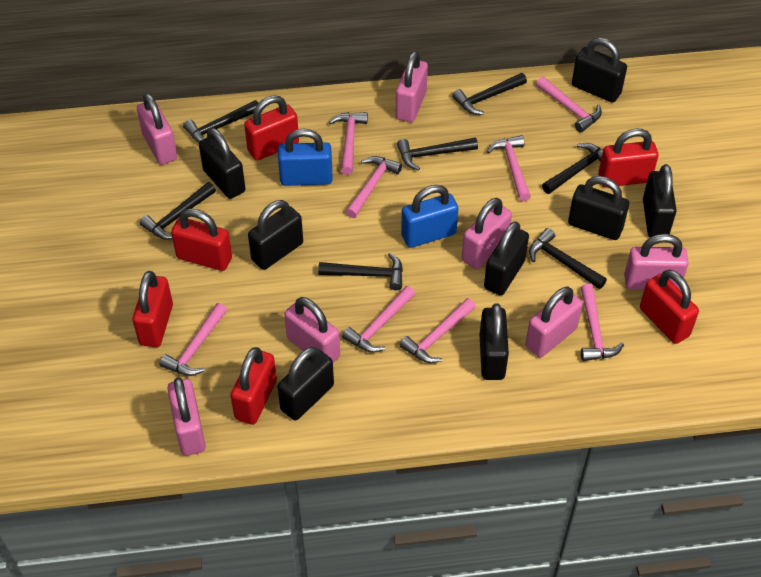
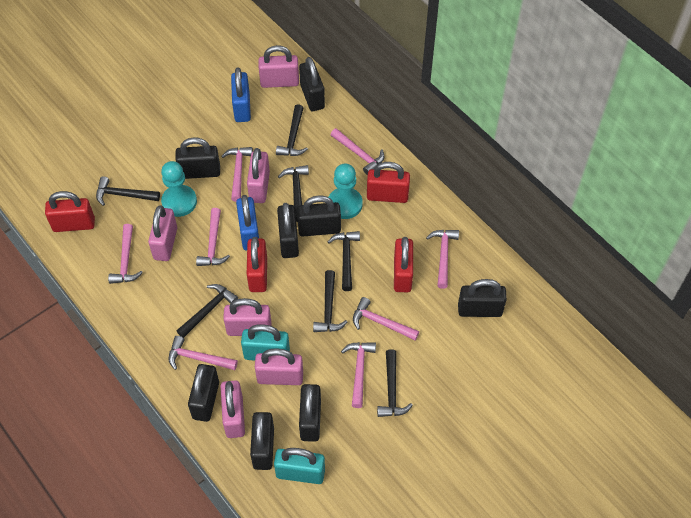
pink padlock: 7 -> 6
red padlock: 6 -> 4
turquoise padlock: 0 -> 2
turquoise pawn: 0 -> 2

